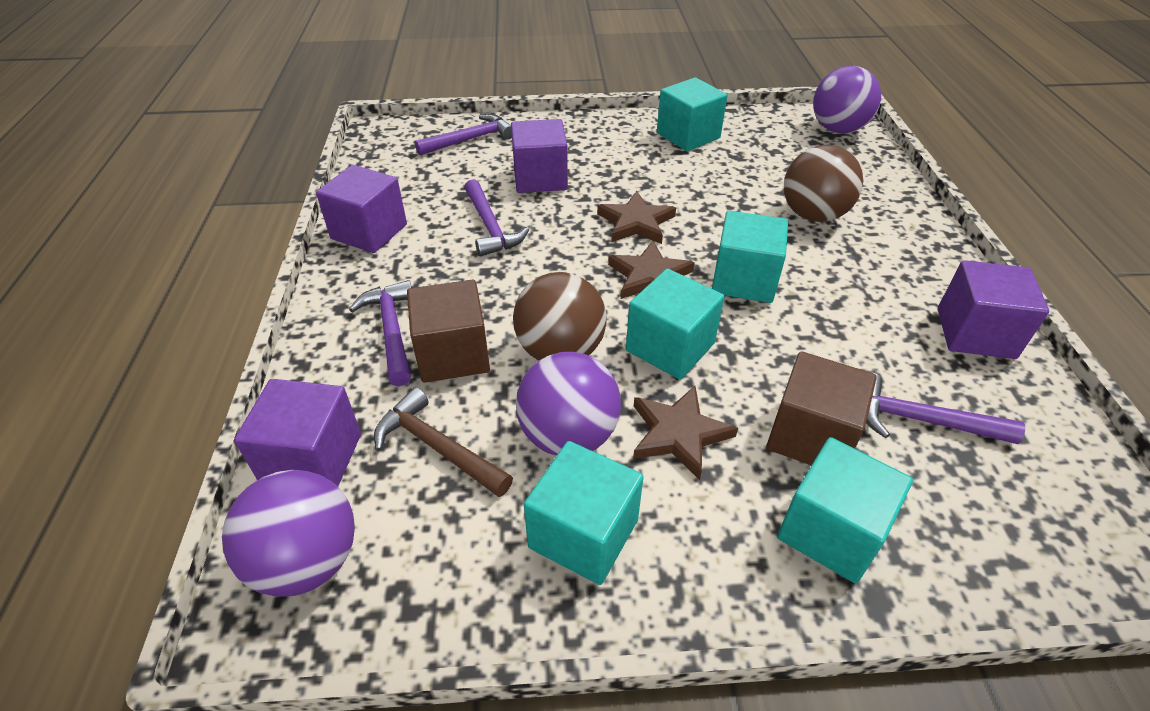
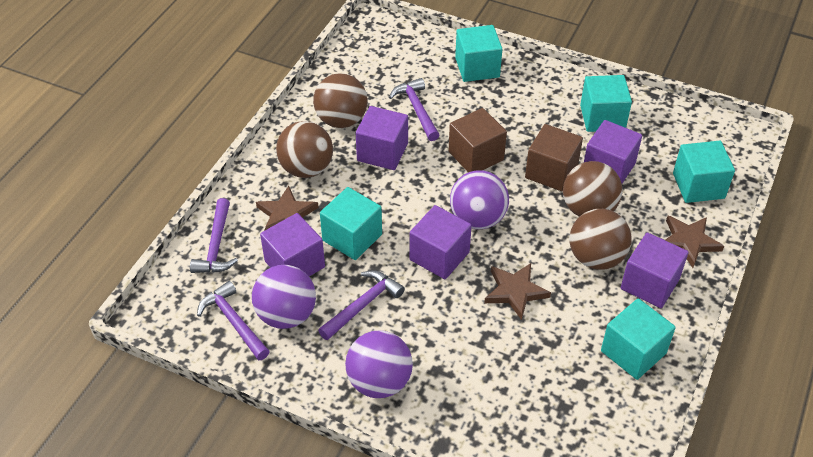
brown ball: 2 -> 4
brown hammer: 1 -> 0
purple cube: 4 -> 5

